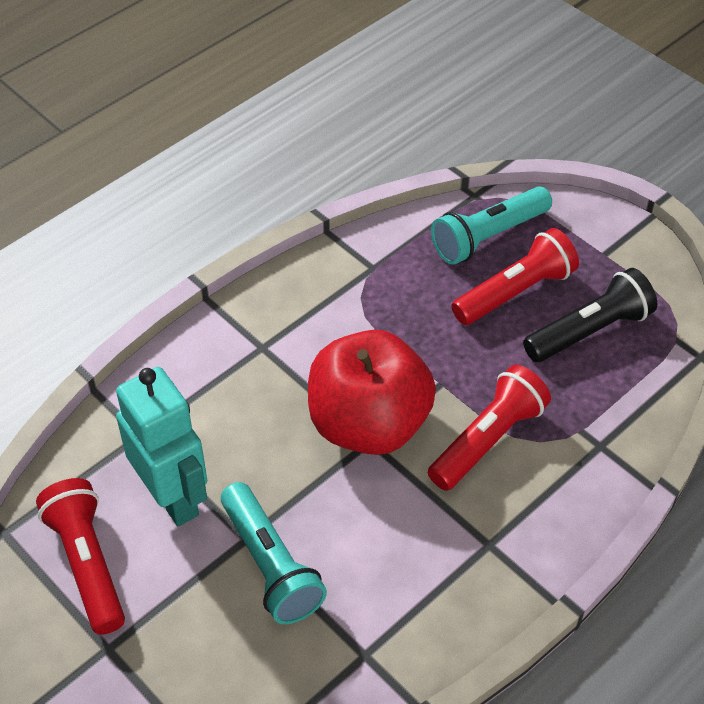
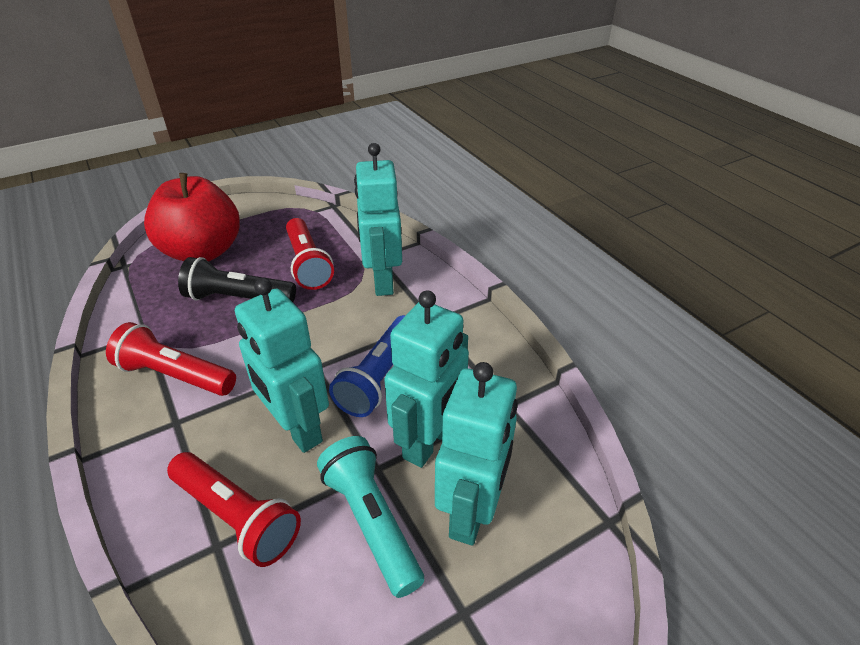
blue flashlight: 0 -> 1
turquoise flashlight: 2 -> 1
turquoise robot: 1 -> 4

